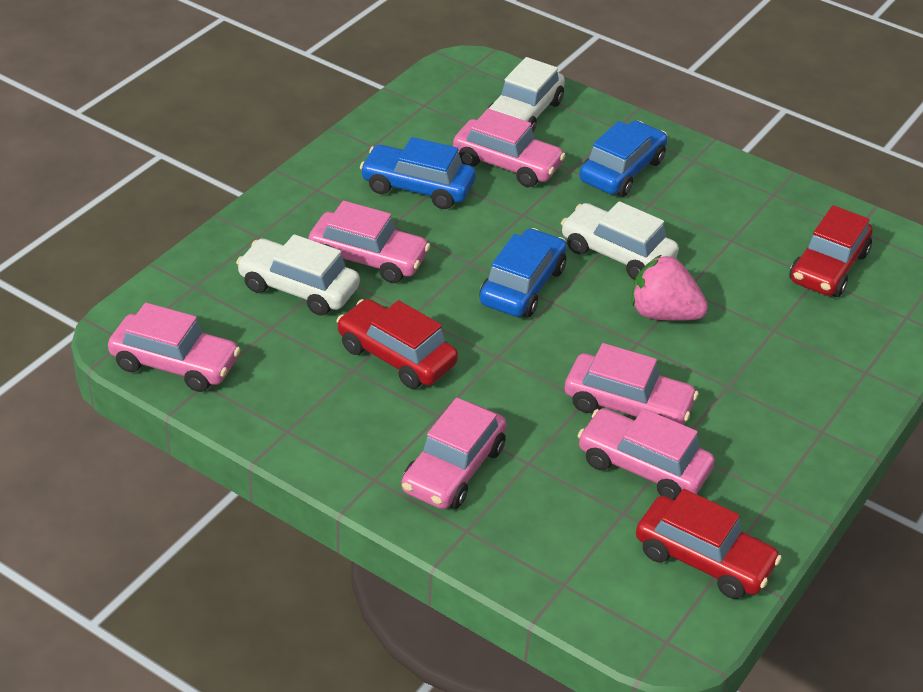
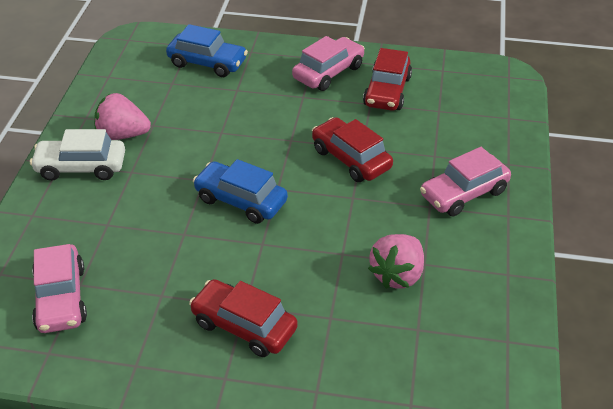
blue car: 3 -> 2
pink car: 6 -> 3
pink strawberry: 1 -> 2
white car: 3 -> 1

